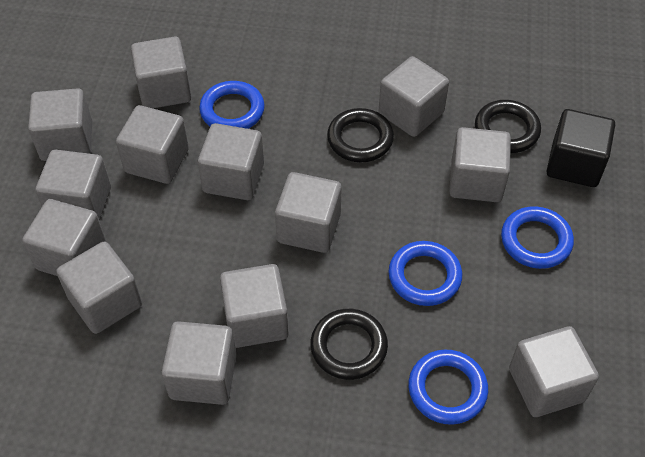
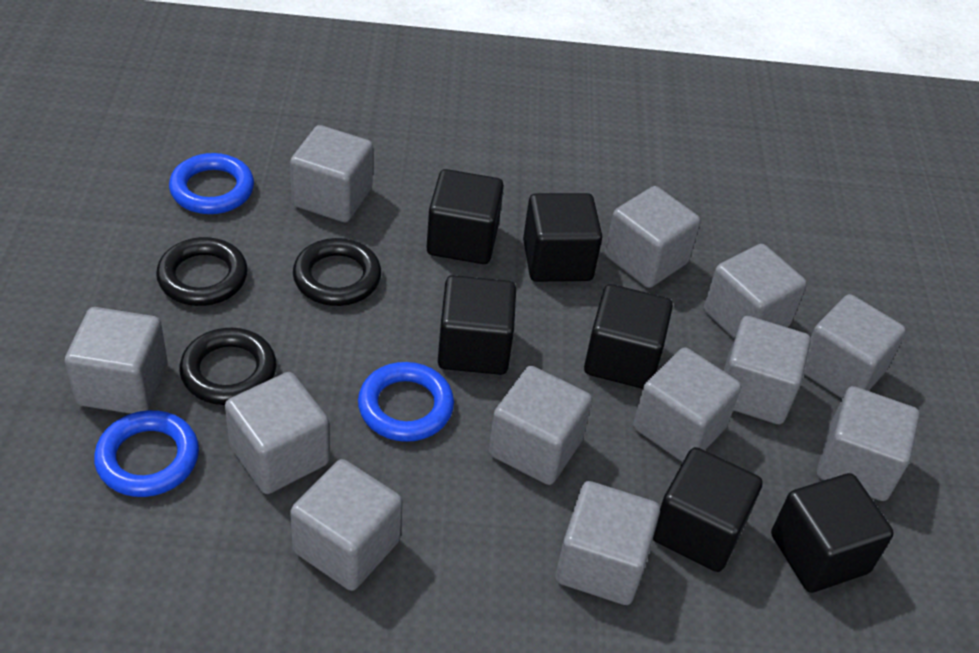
black cube: 1 -> 6
blue ring: 4 -> 3
grey cube: 13 -> 12

